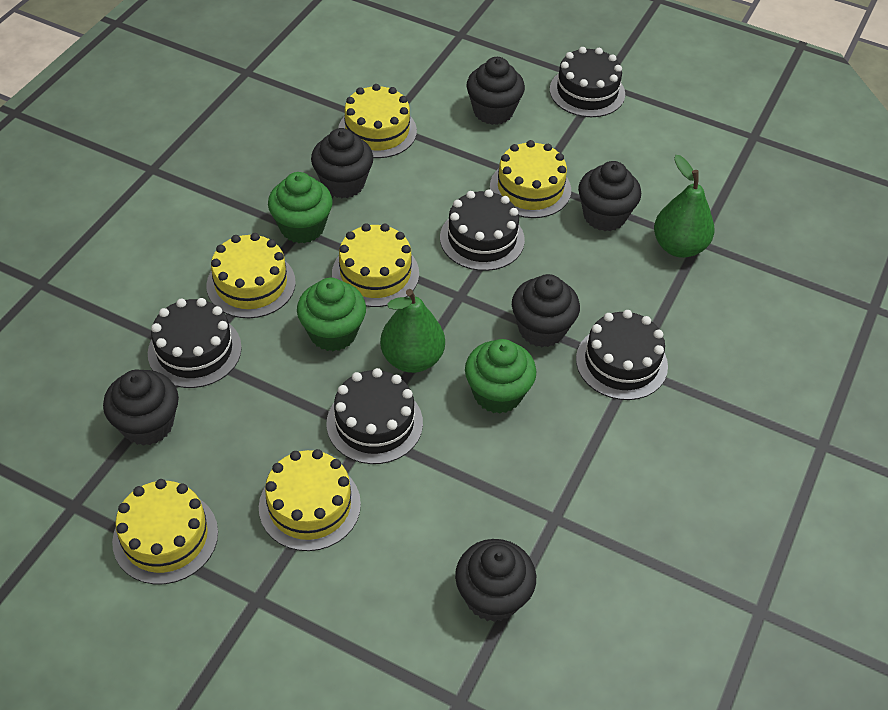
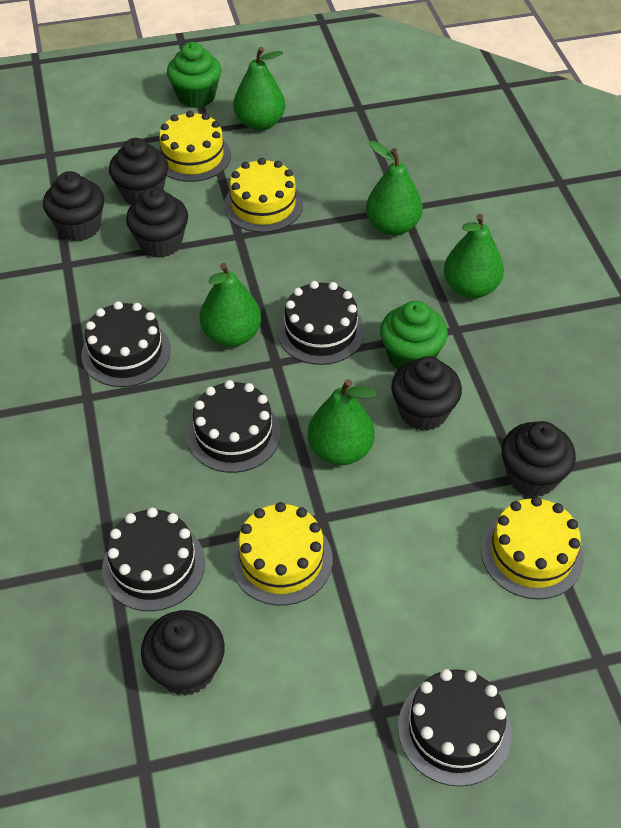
green cupcake: 3 -> 2
green pear: 2 -> 5
yellow cake: 6 -> 4

